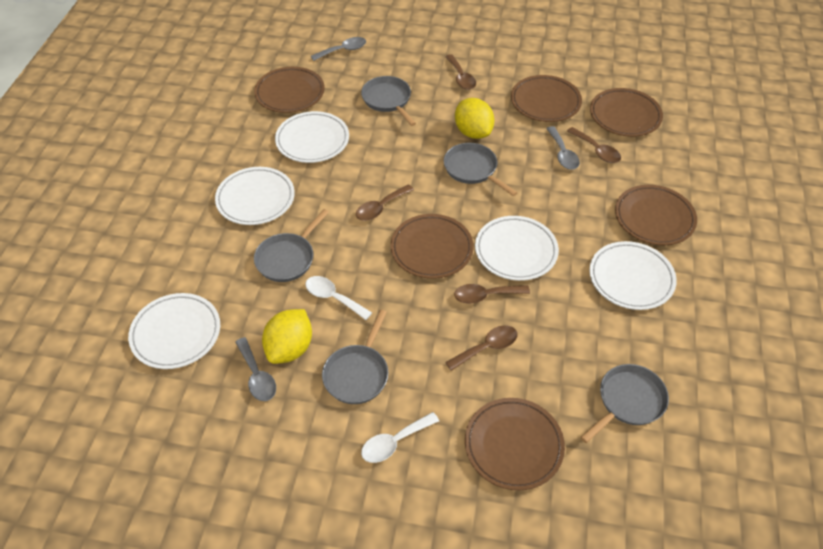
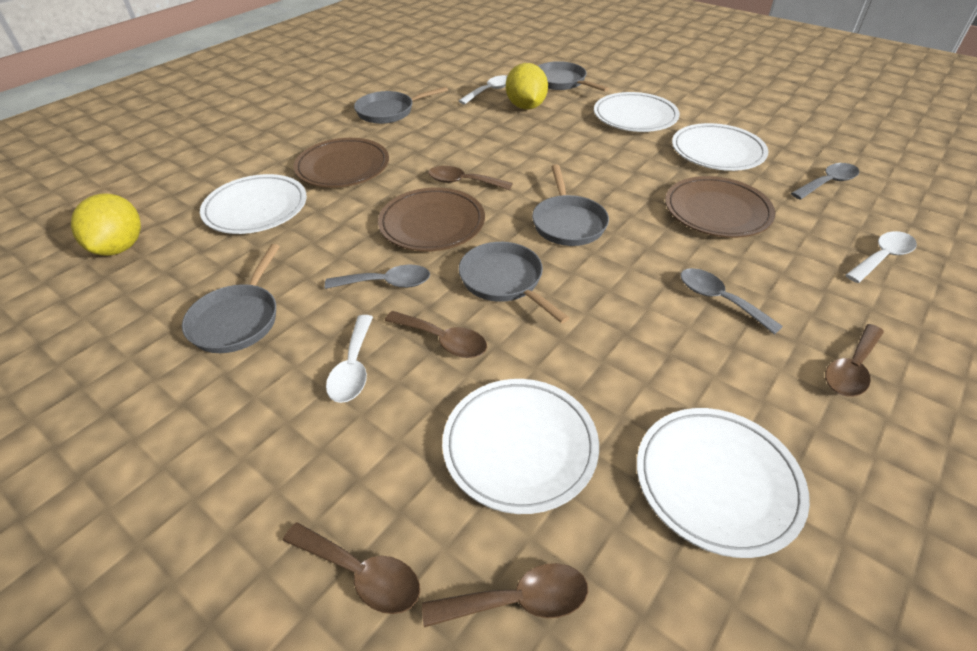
brown plate: 6 -> 3
white spoon: 2 -> 3

